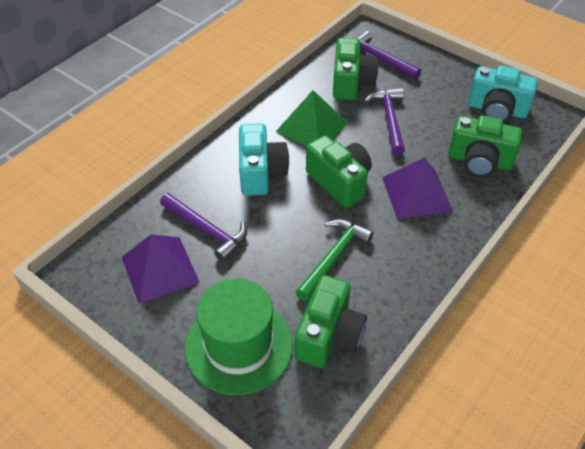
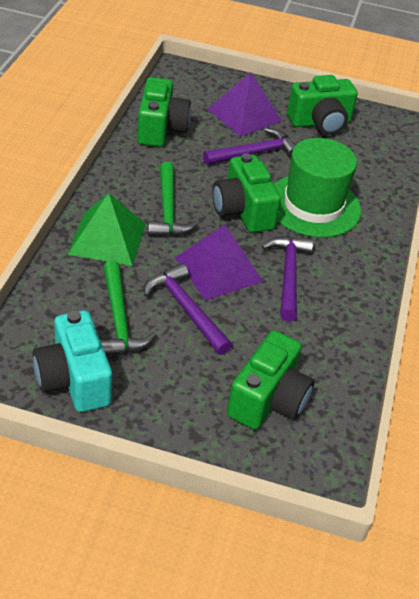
green hammer: 1 -> 2
turquoise camera: 2 -> 1

